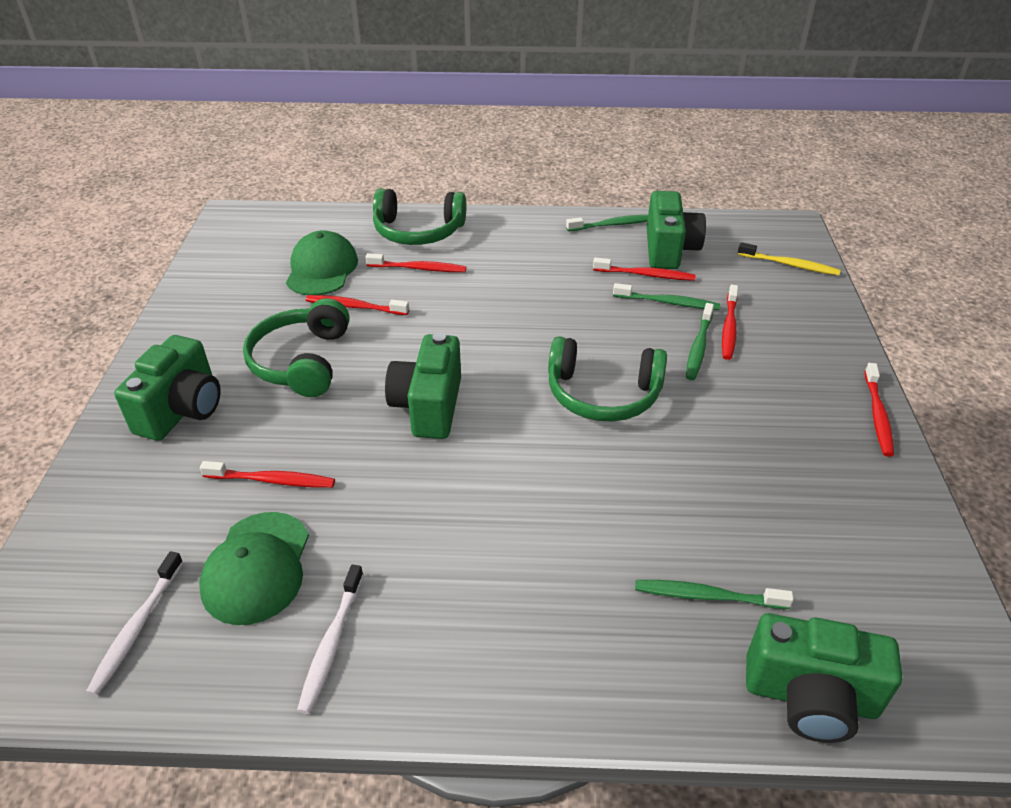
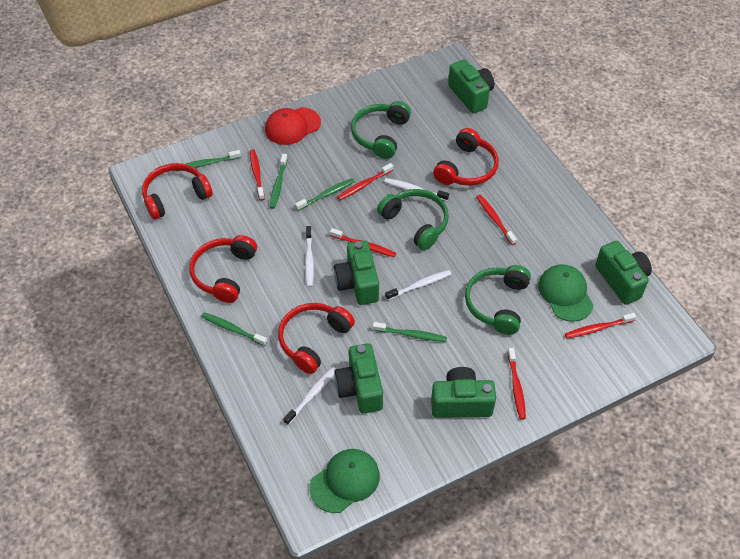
green camera: 4 -> 5
green toothbrush: 4 -> 5
red cap: 0 -> 1
red headphones: 0 -> 4
white toothbrush: 2 -> 4
yellow toothbrush: 1 -> 0

